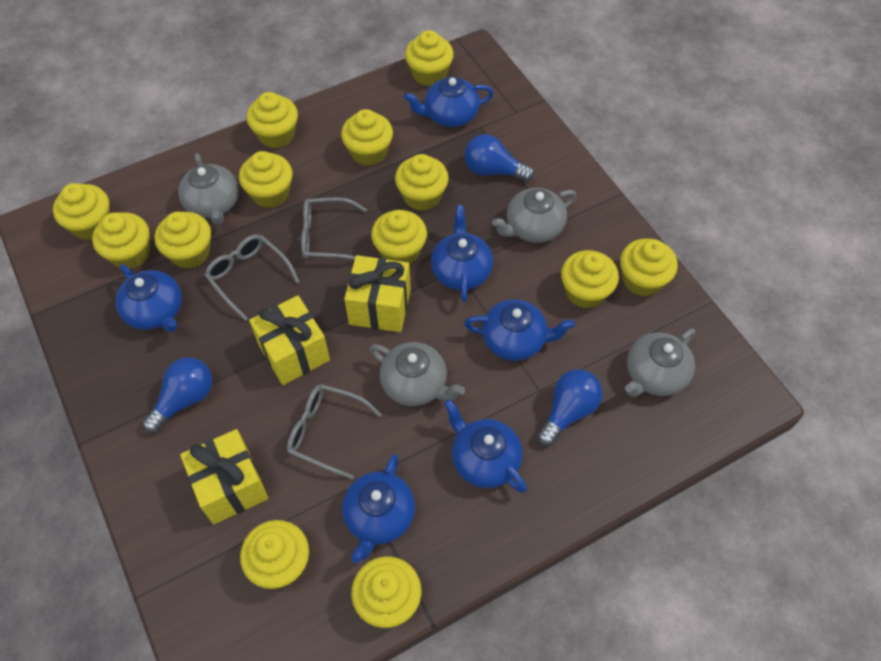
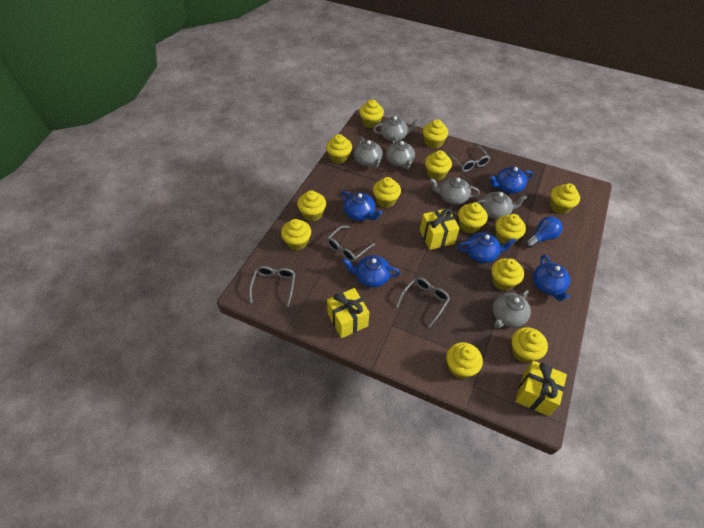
blue light bulb: 3 -> 1
blue teapot: 6 -> 5
grey glasses: 3 -> 4
grey teapot: 4 -> 6

